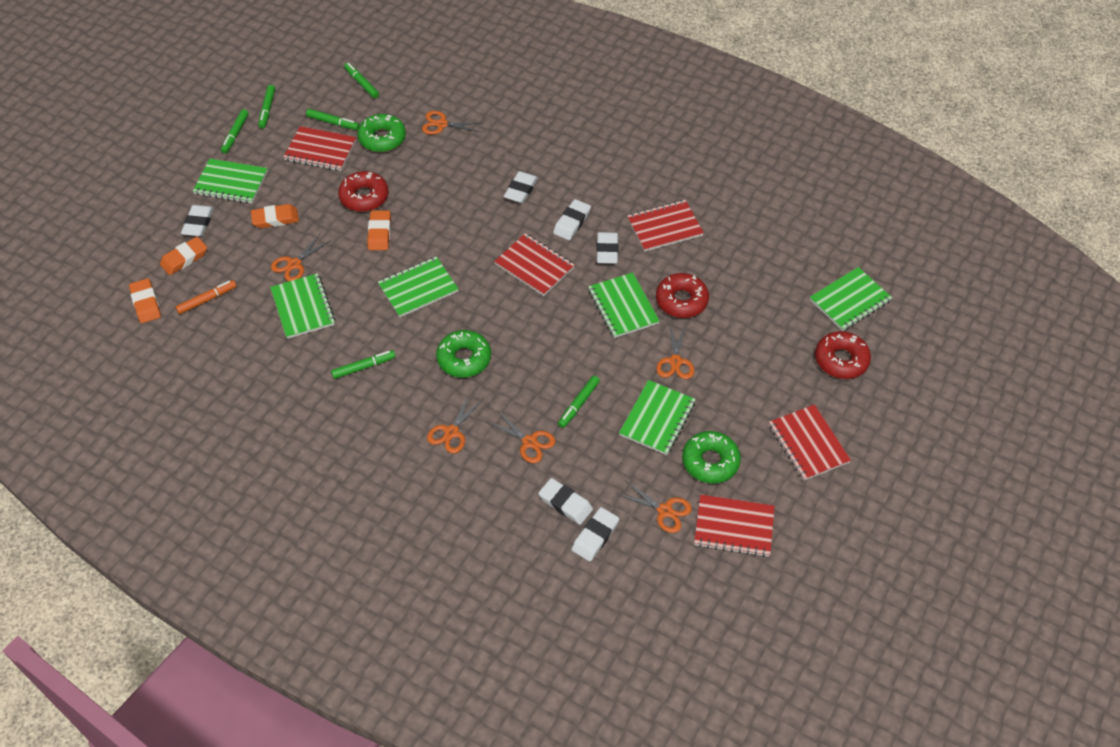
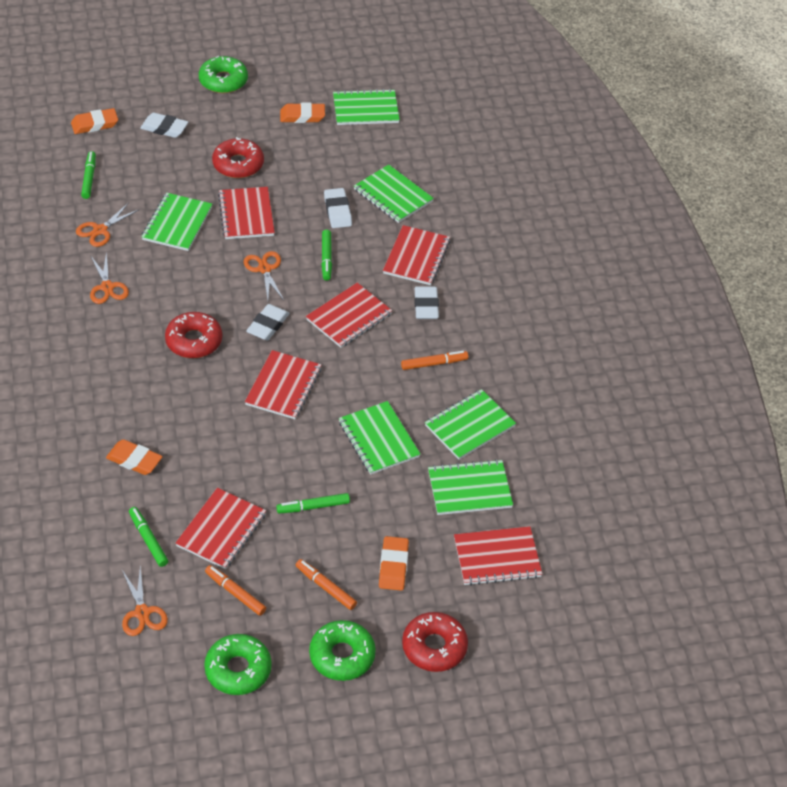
green marker: 6 -> 4
orange marker: 1 -> 3
orange scissors: 6 -> 4
red notebook: 5 -> 6
white eraser: 6 -> 4

